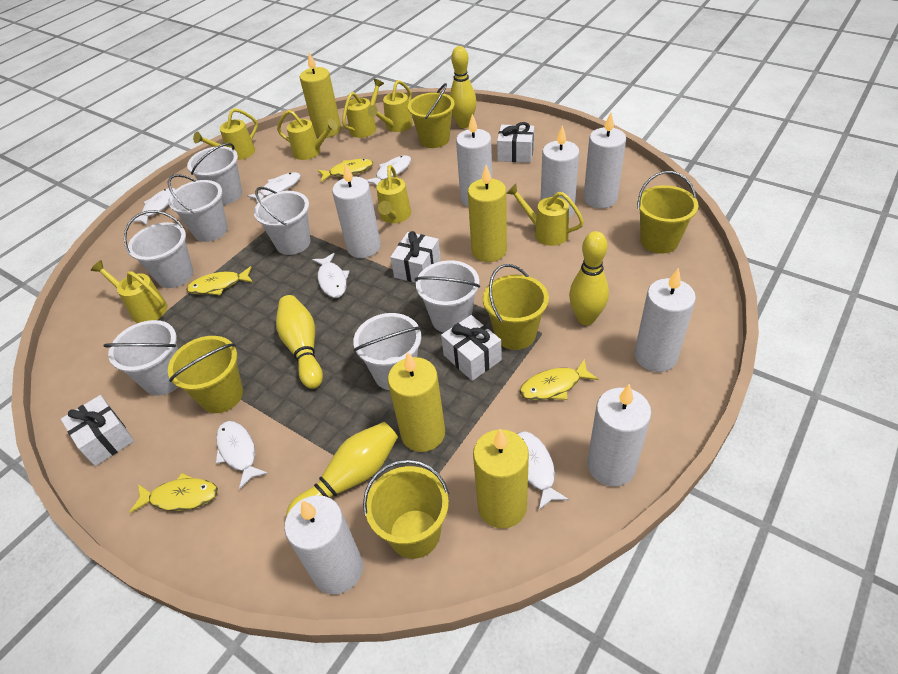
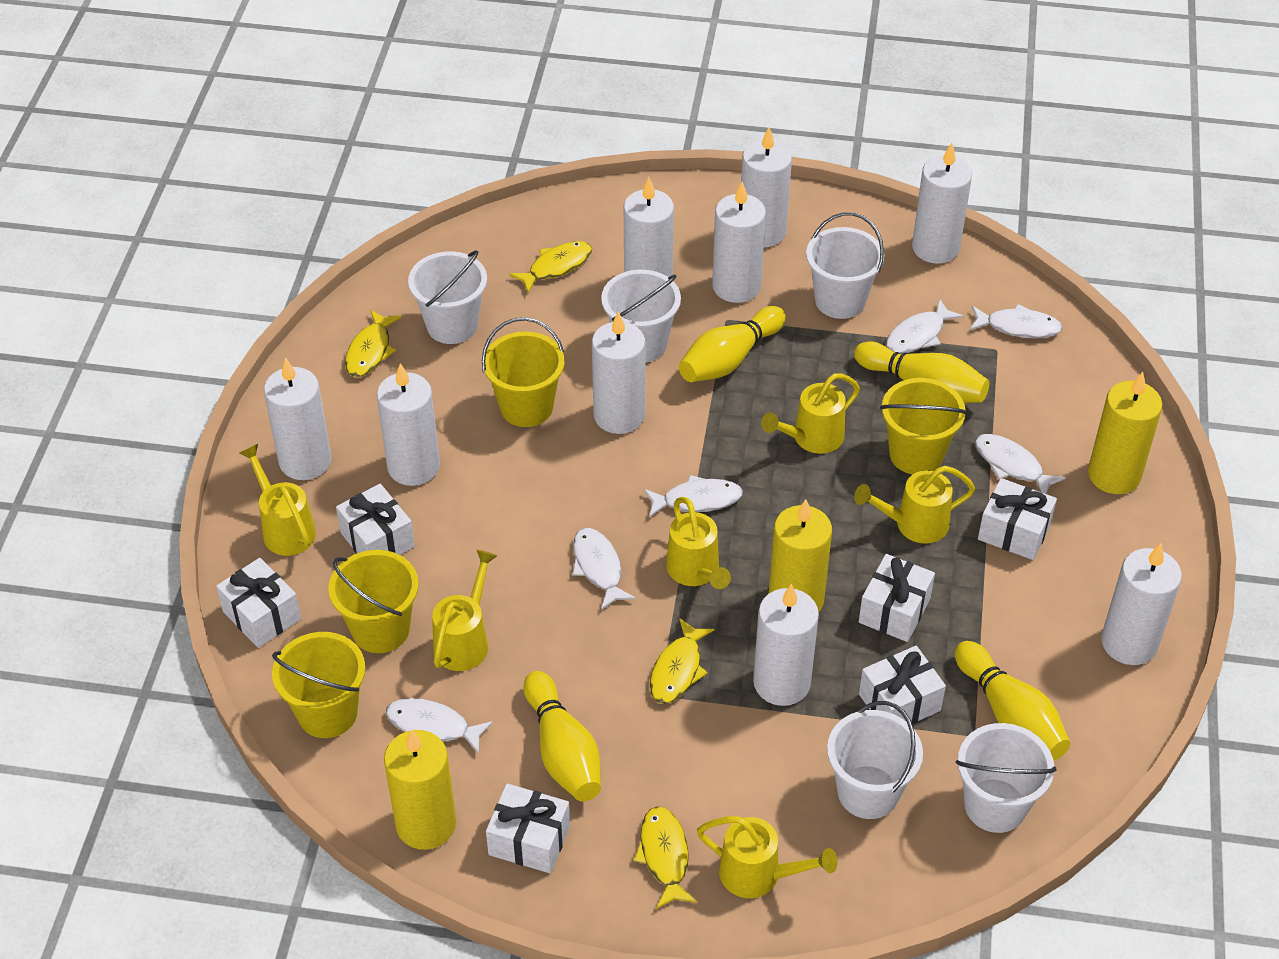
white bucket: 7 -> 5
white candle: 7 -> 9
white gift: 4 -> 6
yellow bucket: 5 -> 4
yellow candle: 4 -> 3
yellow watering can: 7 -> 6

